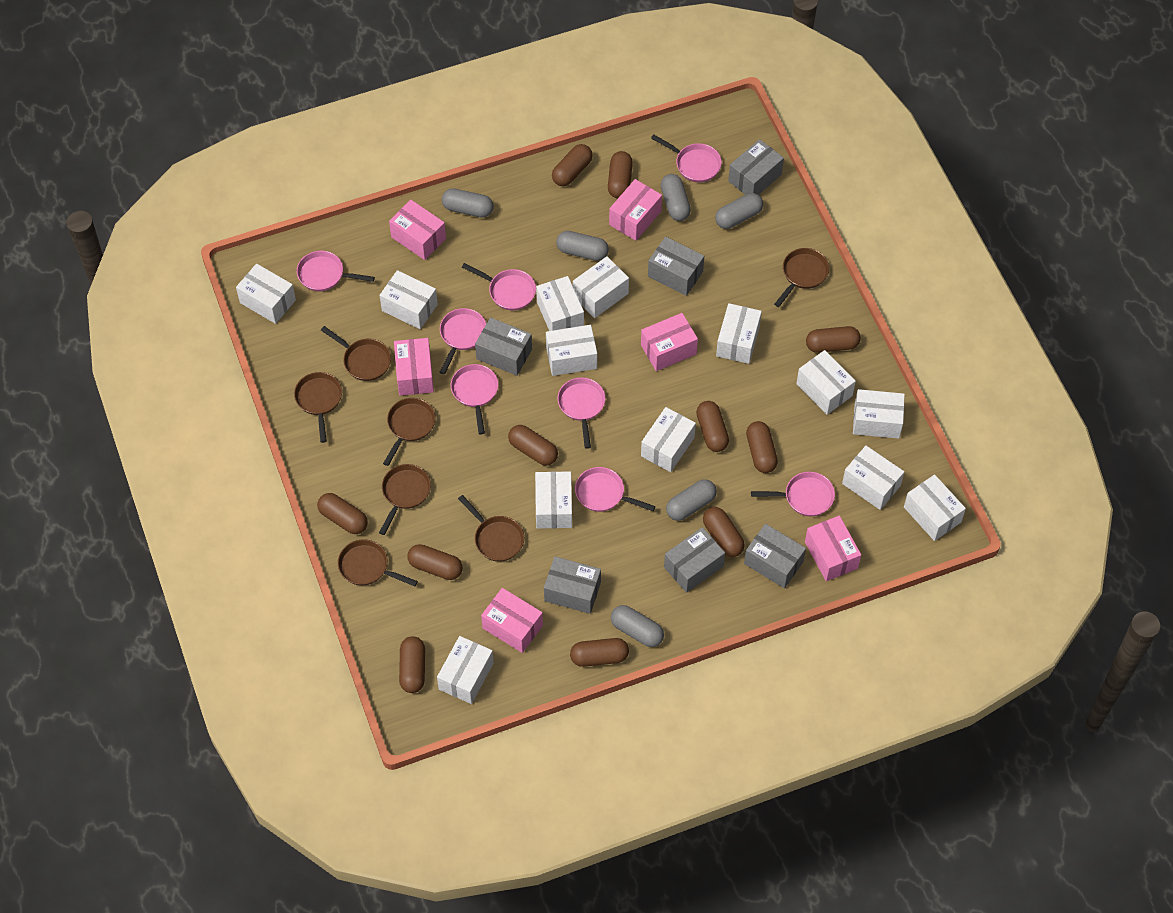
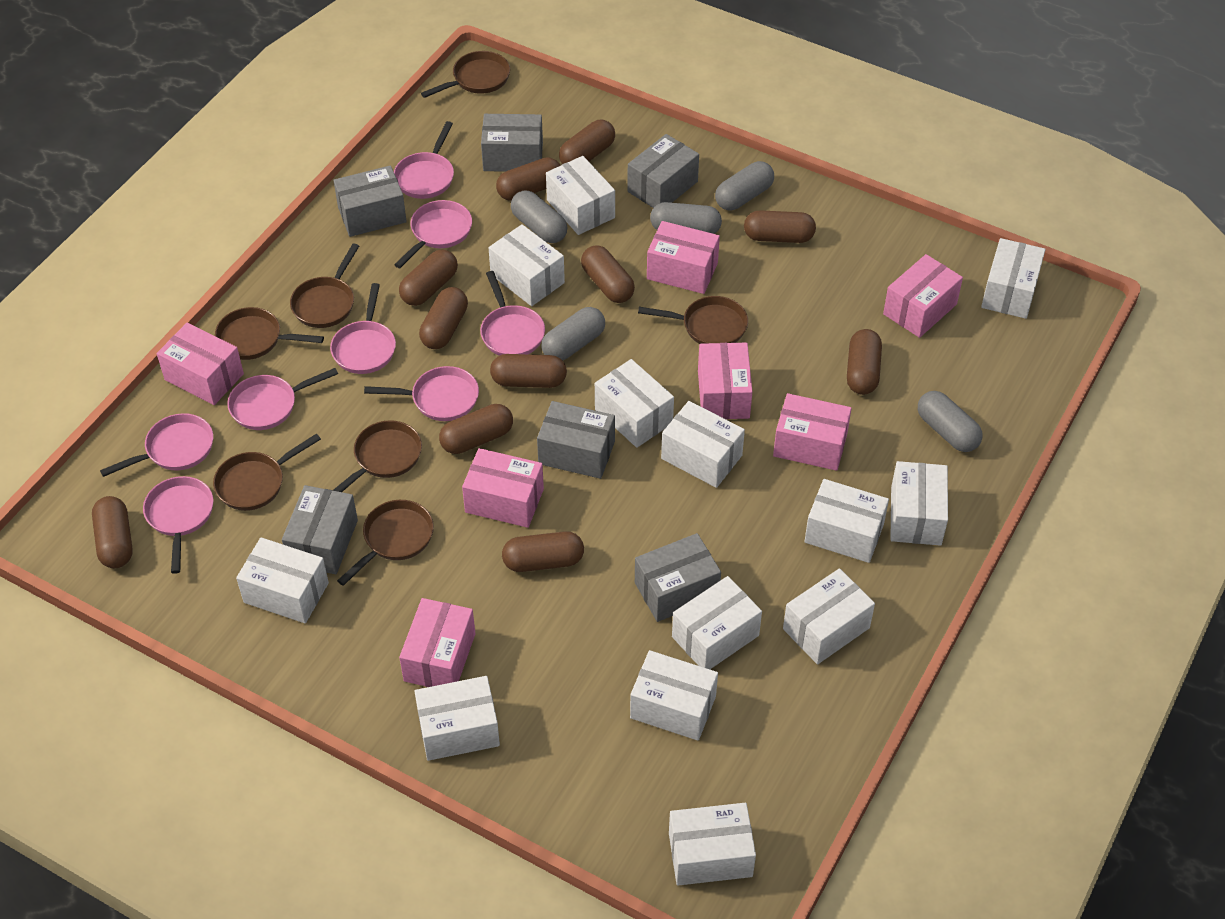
grey capsule: 6 -> 5
pink box: 6 -> 7

